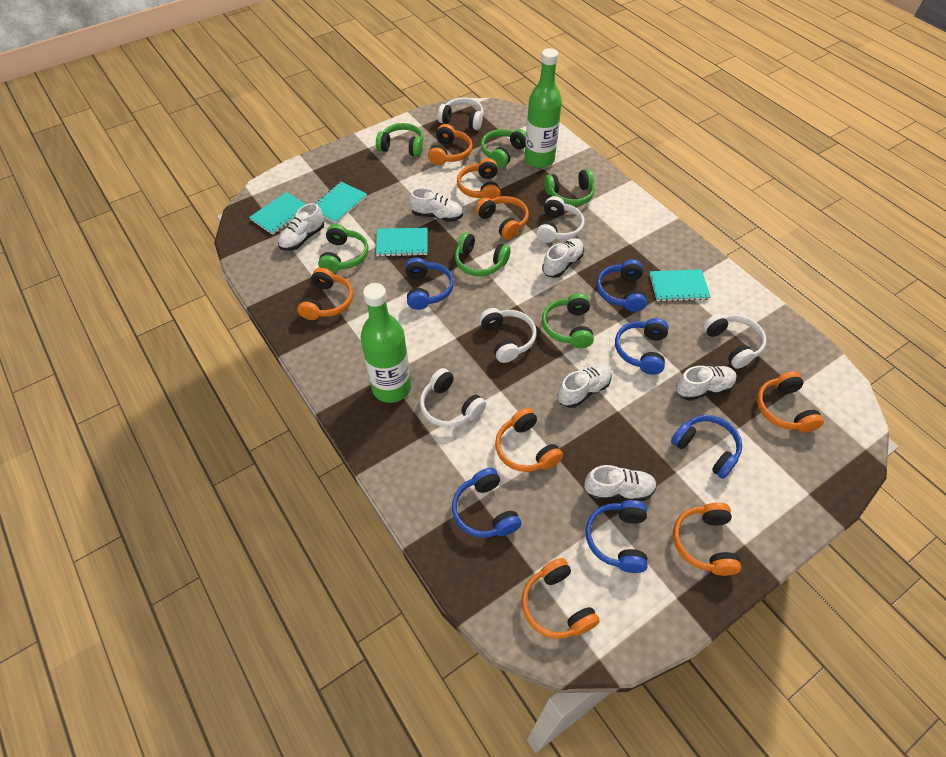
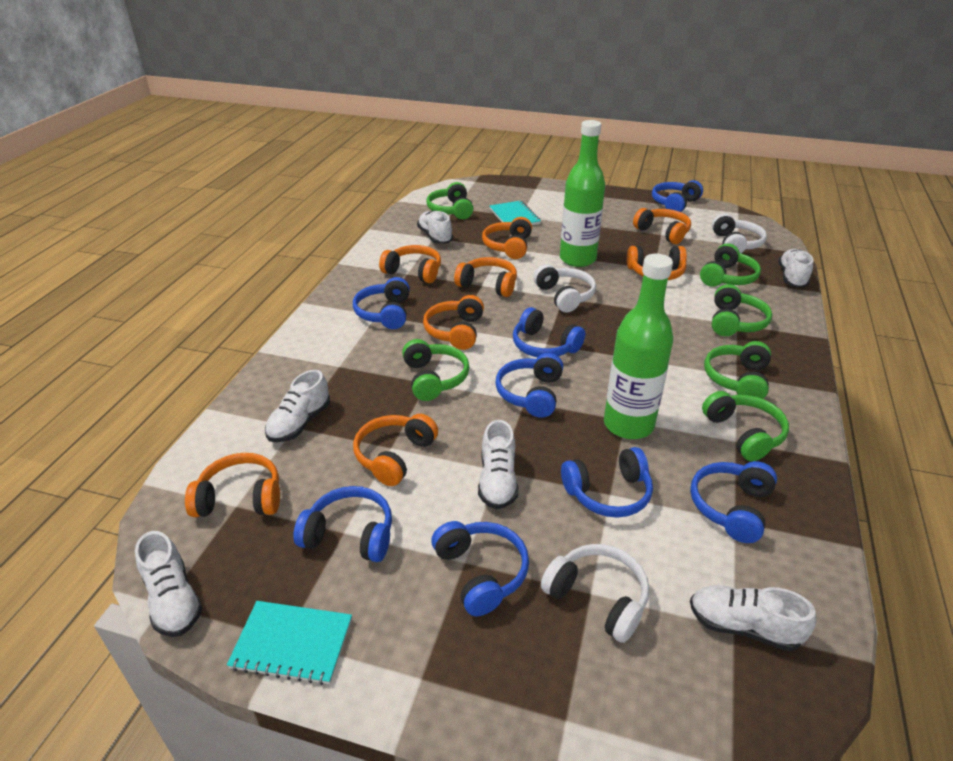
blue headphones: 6 -> 8
turquoise notebook: 4 -> 2
white headphones: 5 -> 3

